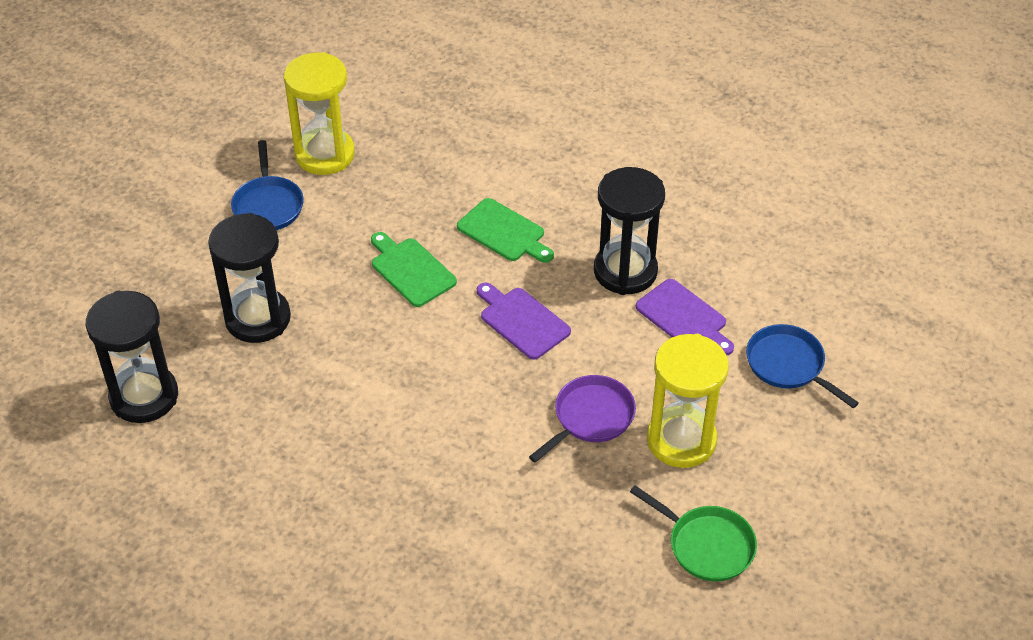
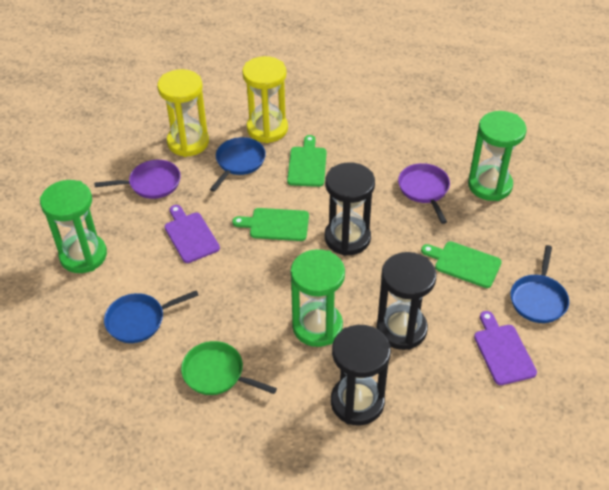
blue pan: 2 -> 3
green cutting board: 2 -> 3
green hourglass: 0 -> 3
purple pan: 1 -> 2

